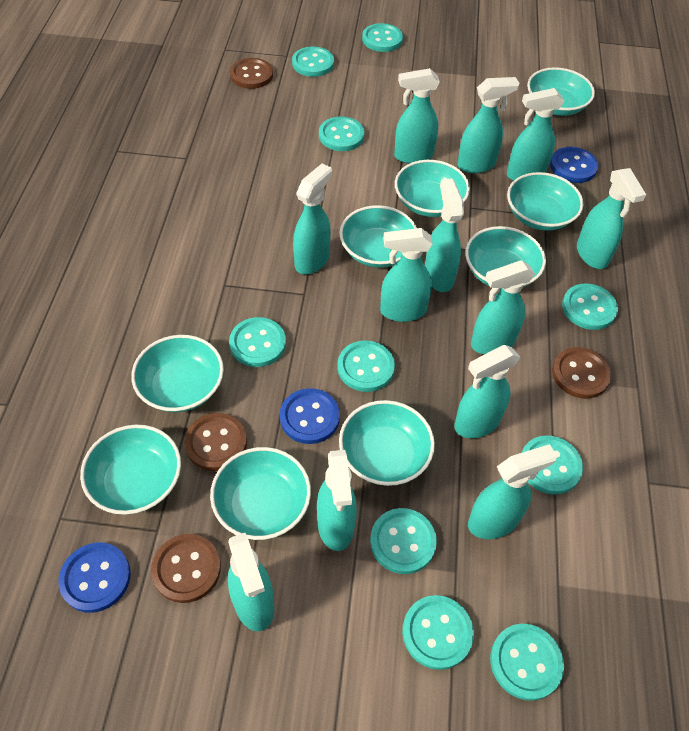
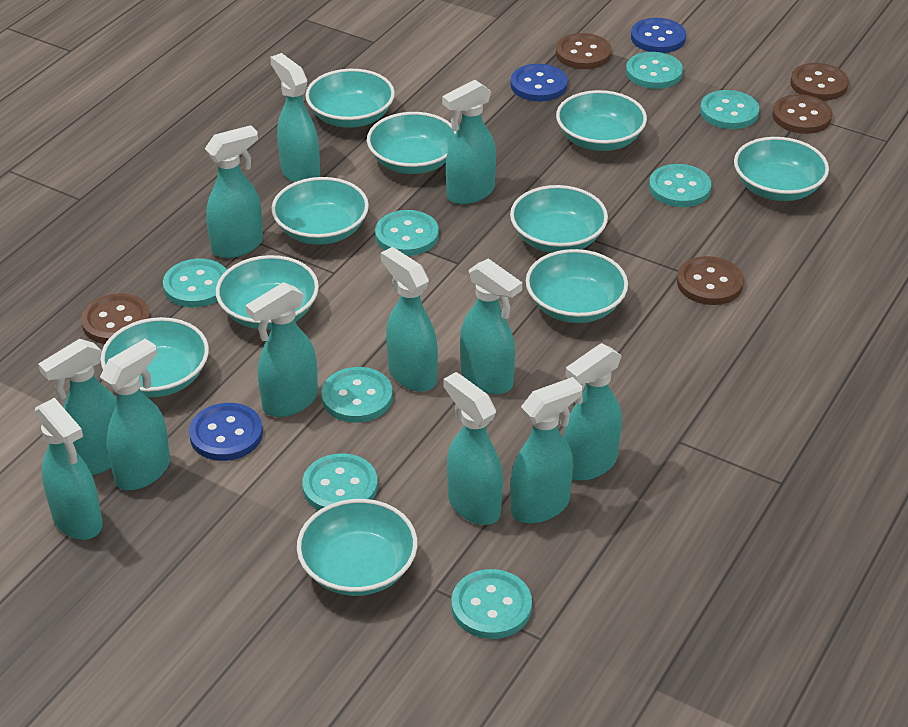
brown button: 4 -> 5
turquoise bowl: 9 -> 10
turquoise button: 10 -> 8

